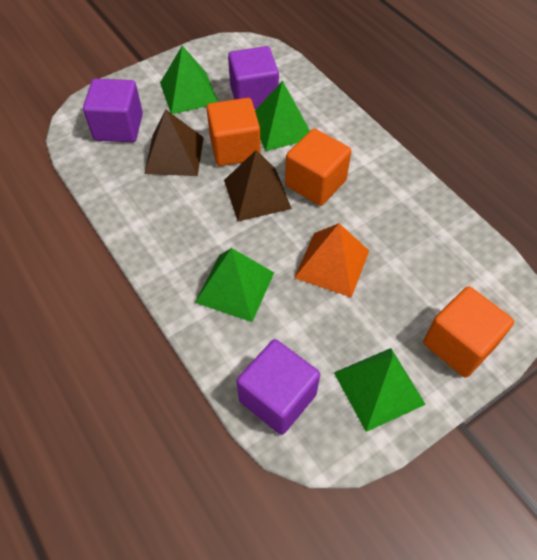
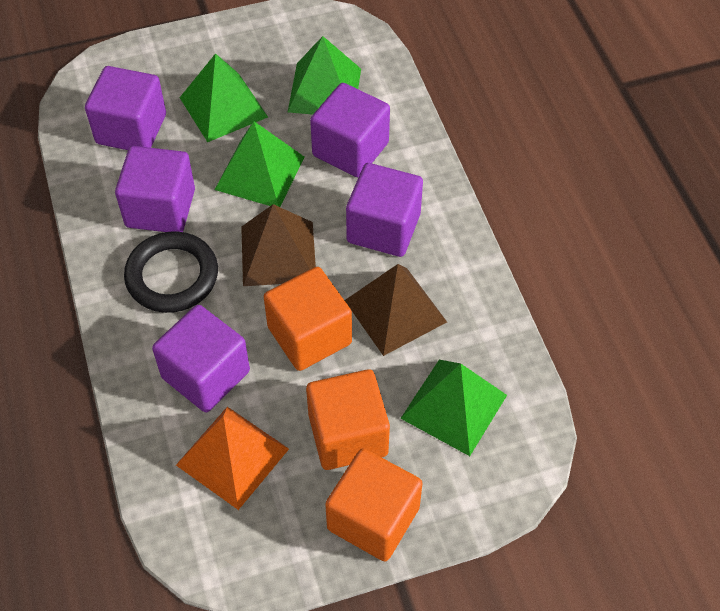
black ring: 0 -> 1
purple cube: 3 -> 5

